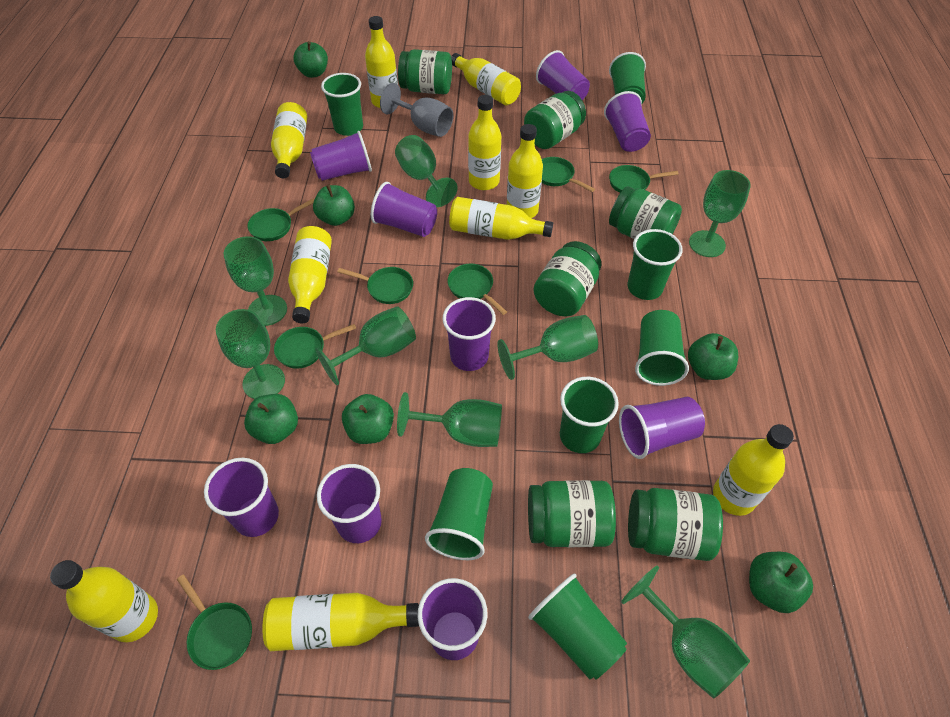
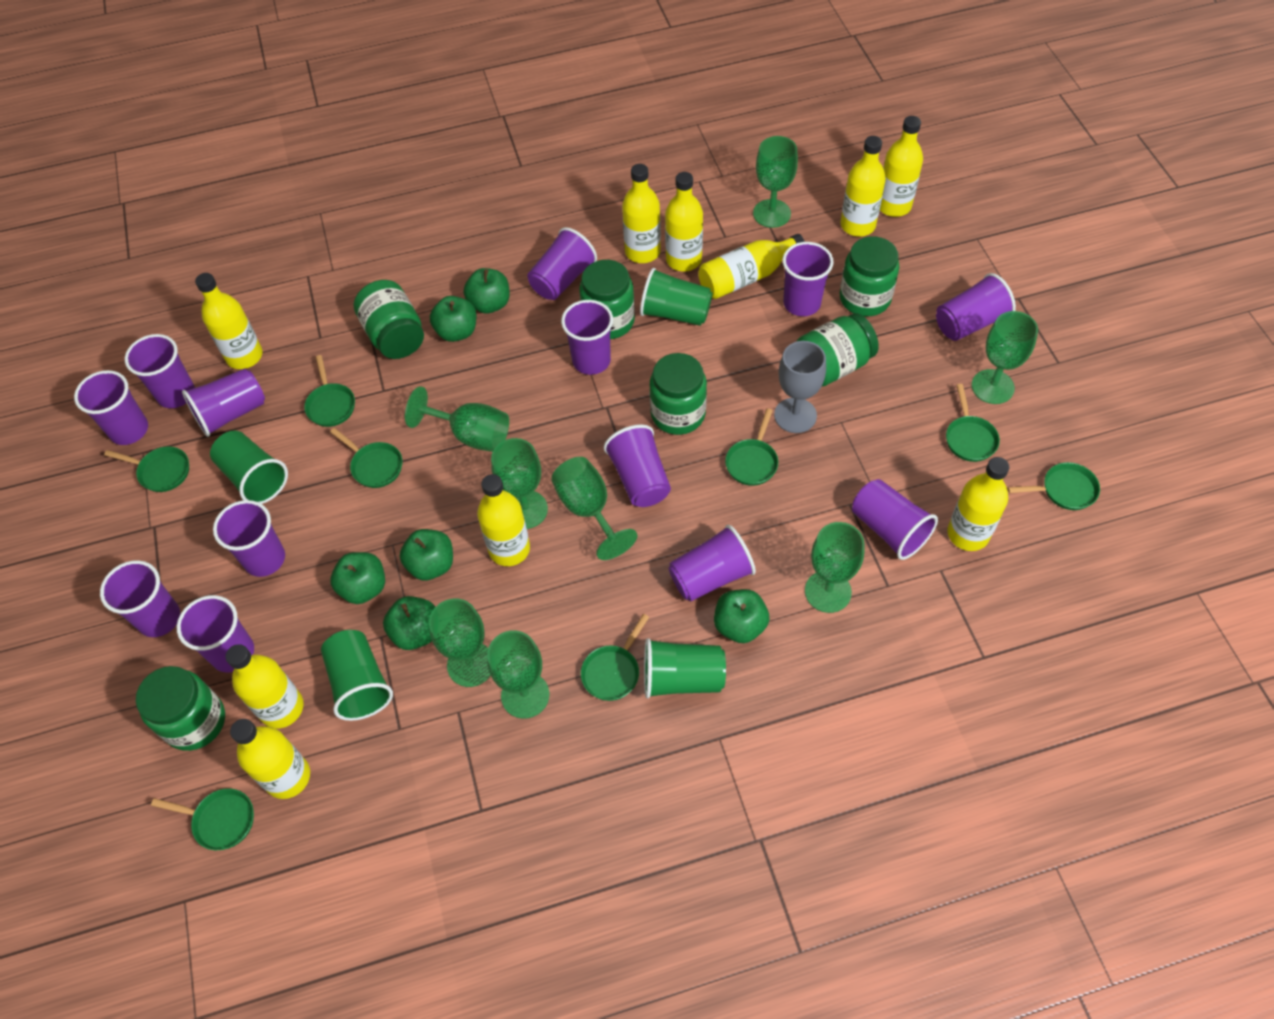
green cup: 7 -> 4
green pan: 7 -> 8
purple cup: 9 -> 13

